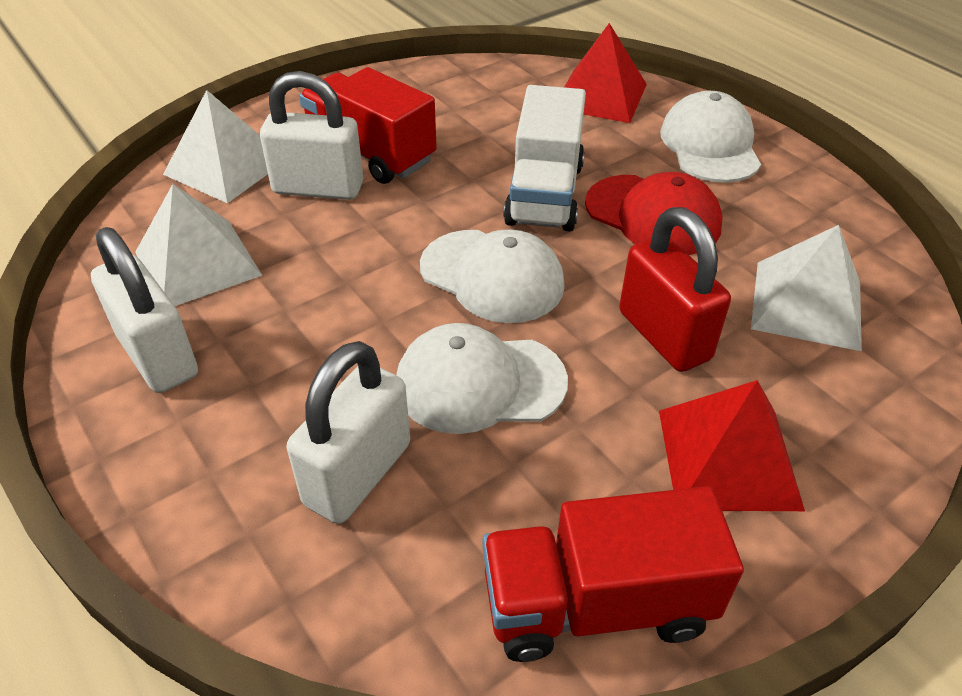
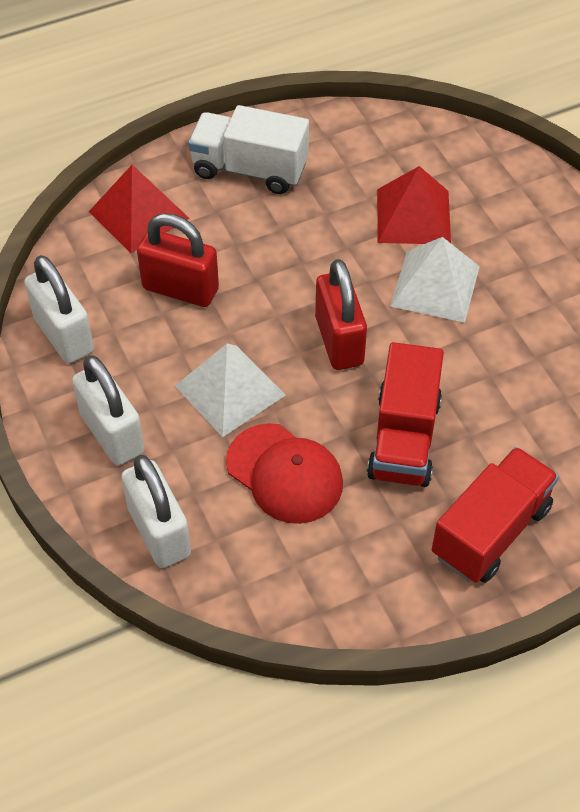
red padlock: 1 -> 2
white cap: 3 -> 0
white pyramid: 3 -> 2

